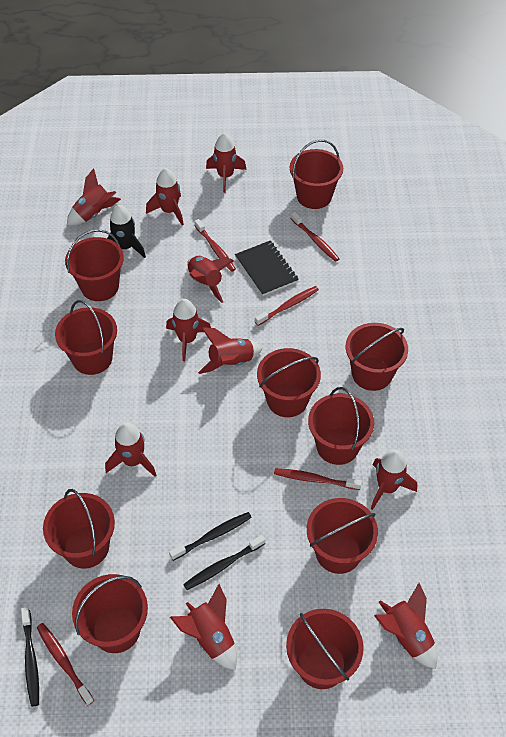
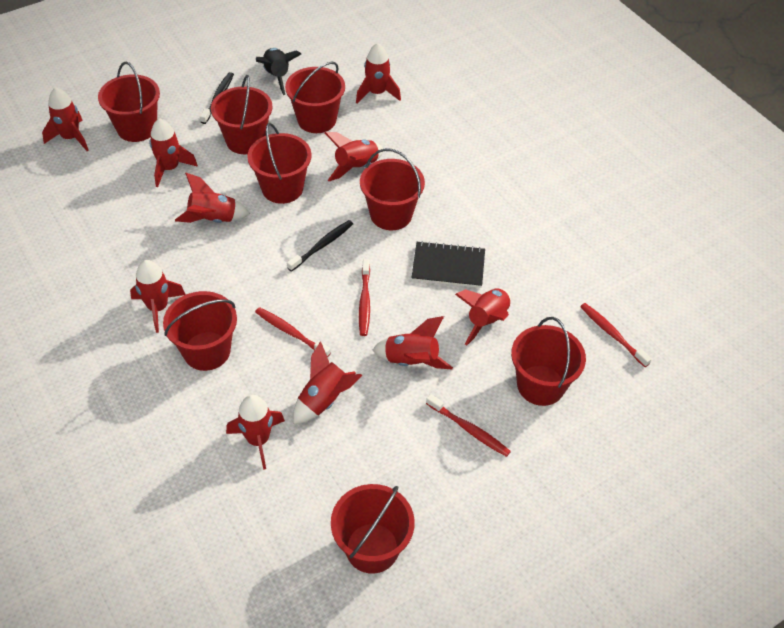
black toothbrush: 3 -> 2
red bucket: 10 -> 8
red toothbrush: 5 -> 4

